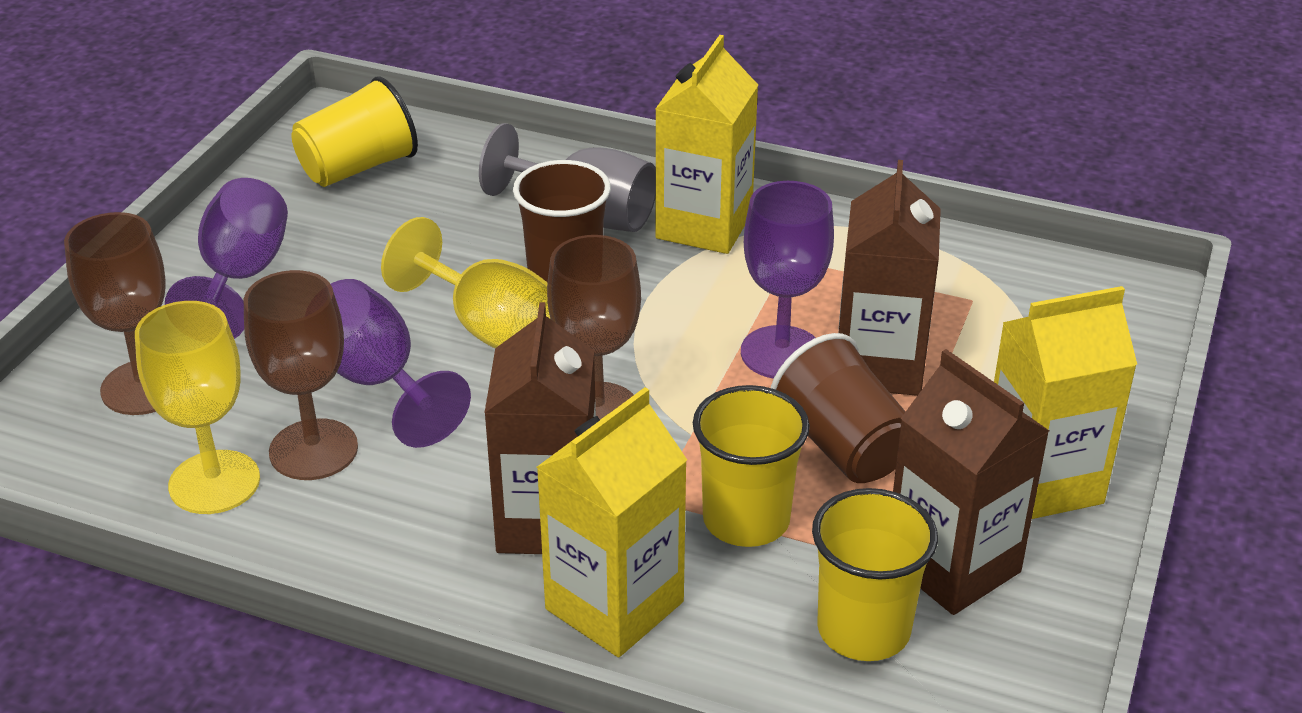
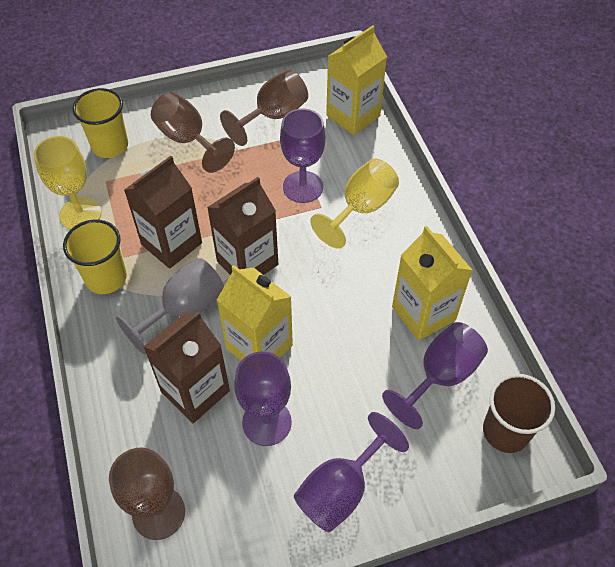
brown cup: 2 -> 1
purple goblet: 3 -> 4
yellow cup: 3 -> 2

